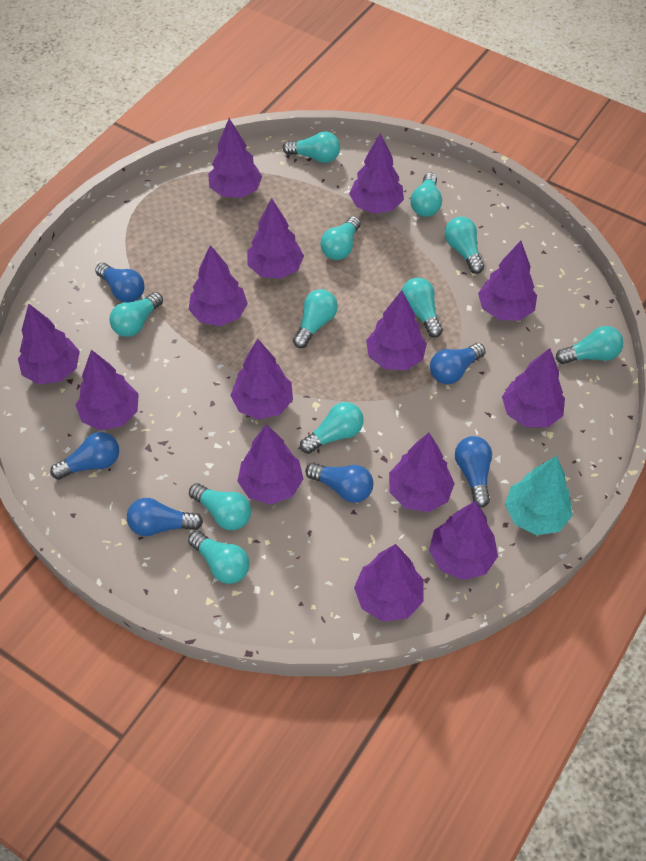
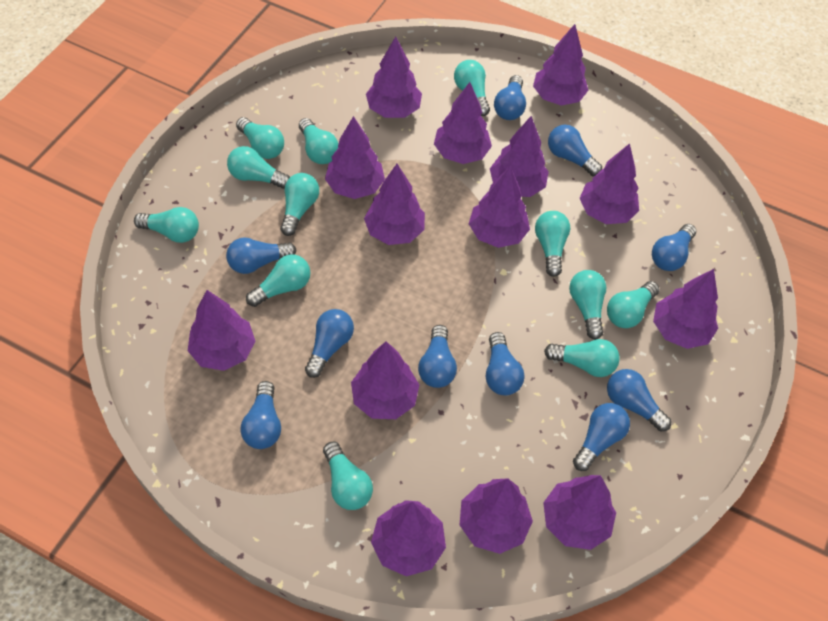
blue light bulb: 6 -> 10
turquoise light bulb: 11 -> 12
turquoise tree: 1 -> 0

